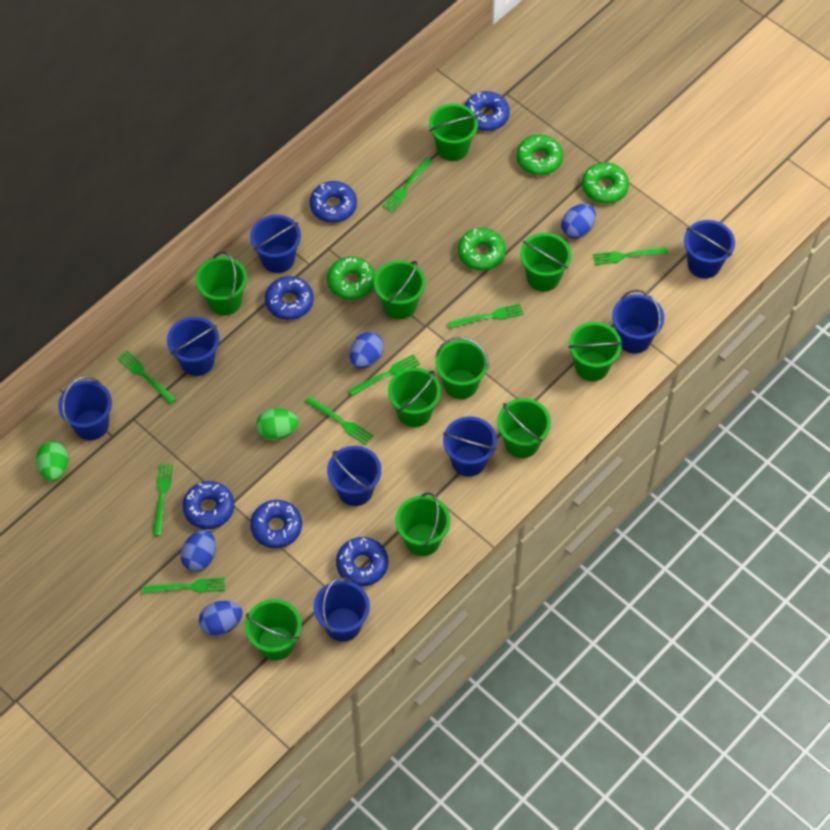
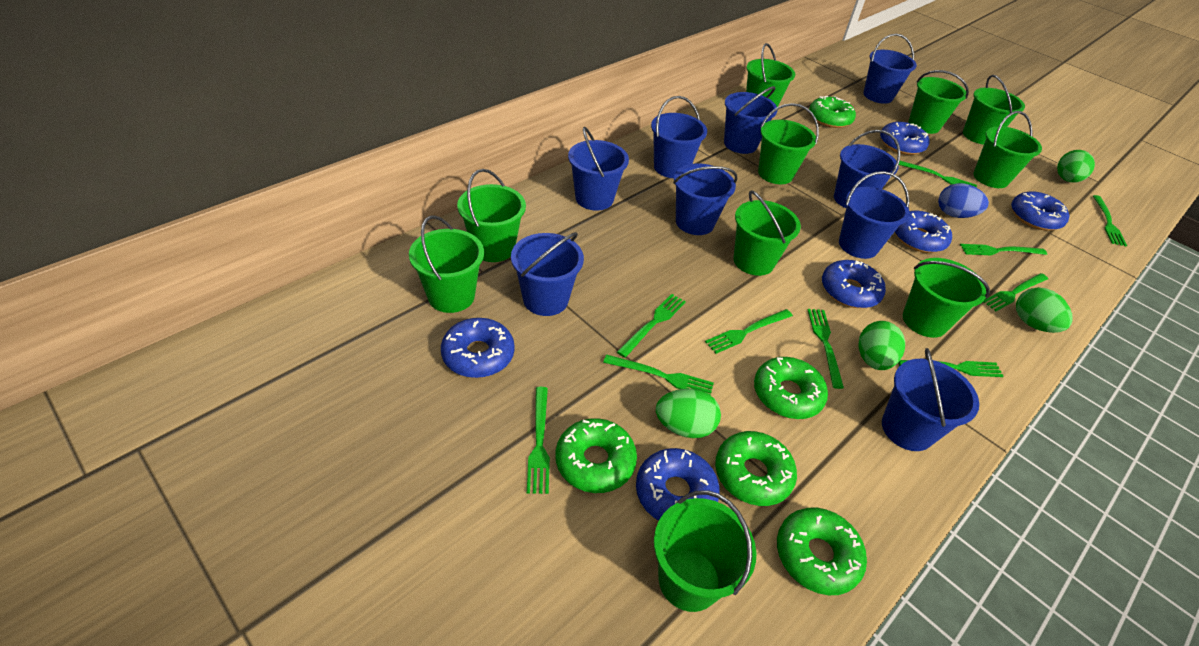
blue bucket: 8 -> 9
blue egg: 4 -> 1
green donut: 4 -> 5
green egg: 2 -> 4
green fork: 8 -> 10

